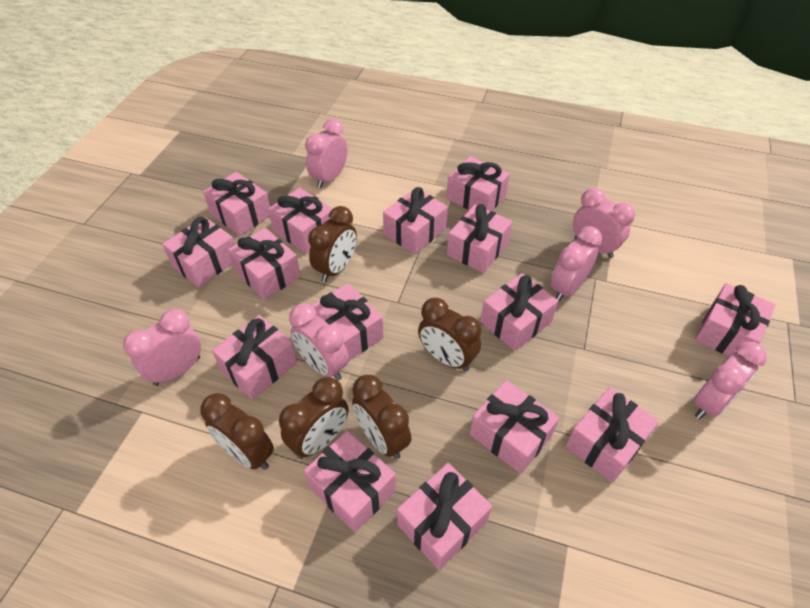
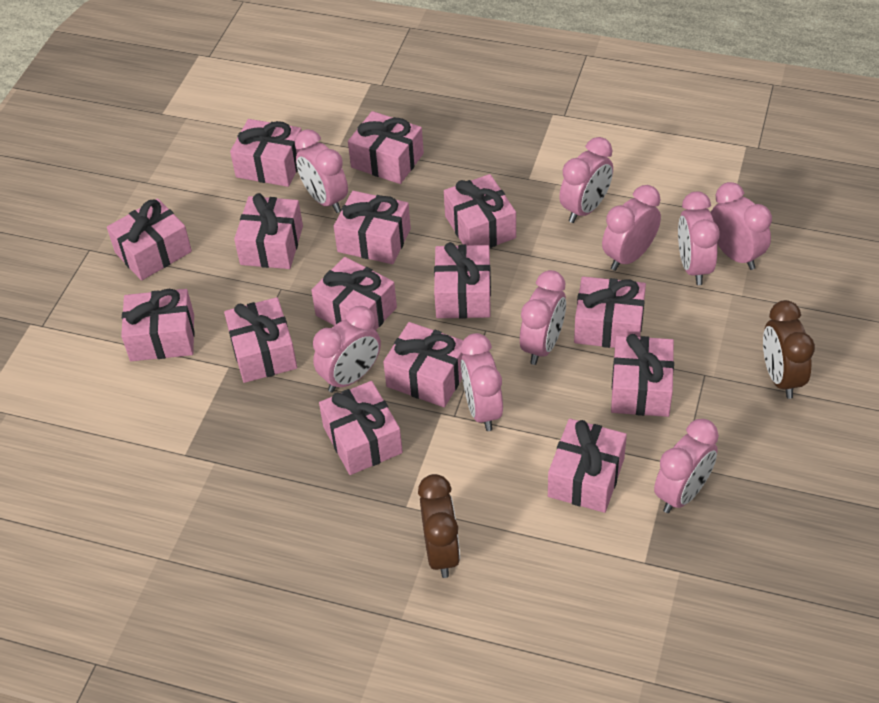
brown clock: 5 -> 2
pink clock: 6 -> 9

